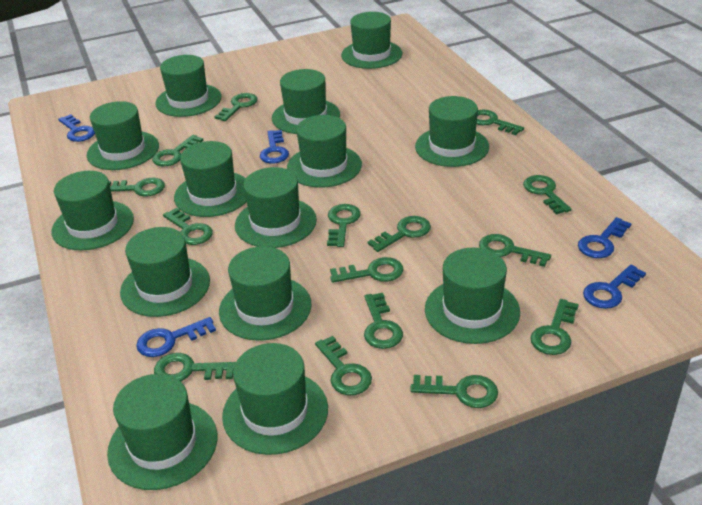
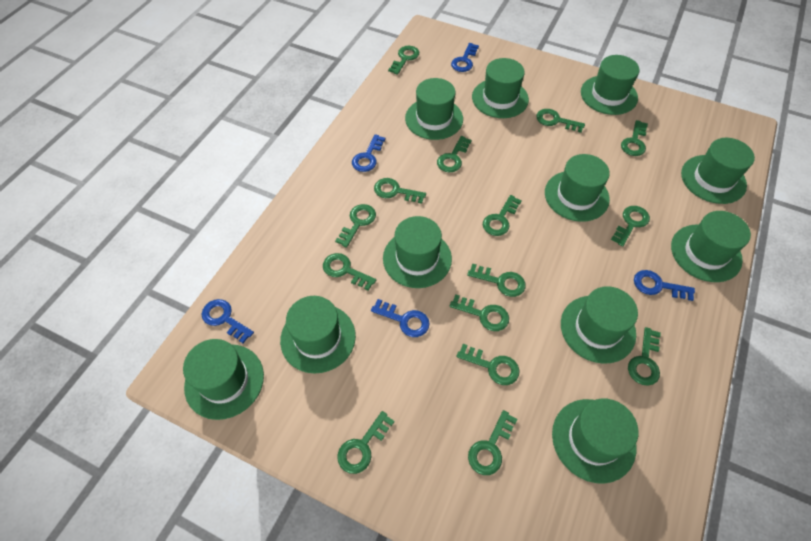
green hat: 14 -> 11

